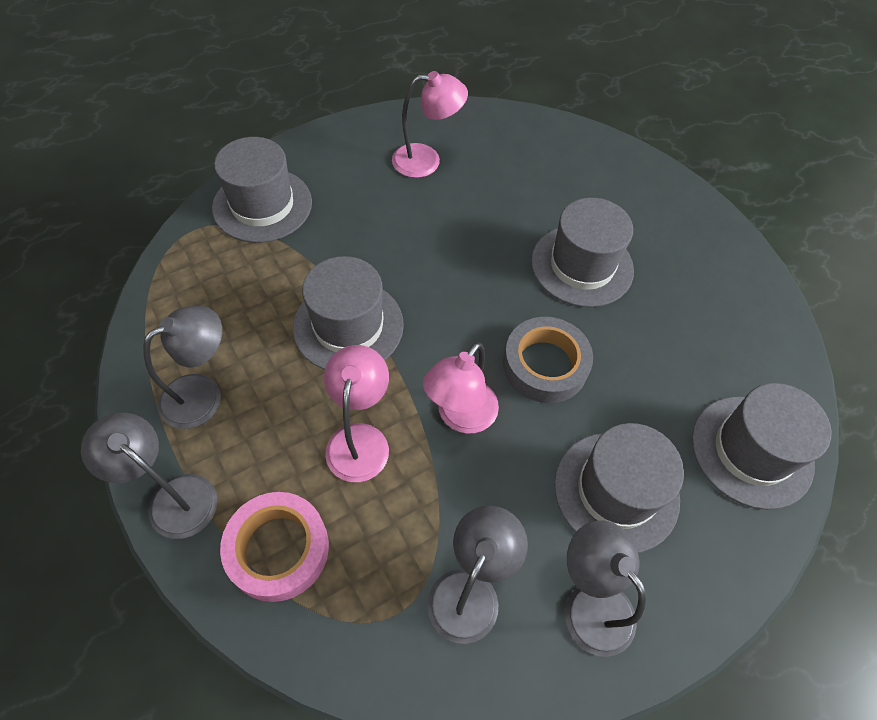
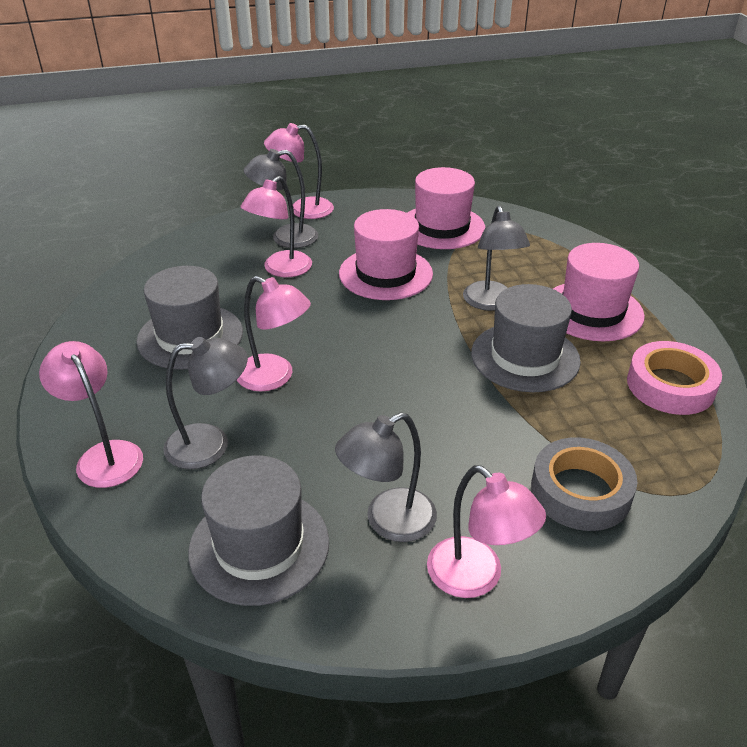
grey hat: 5 -> 3
pink hat: 0 -> 3
pink lamp: 3 -> 5

